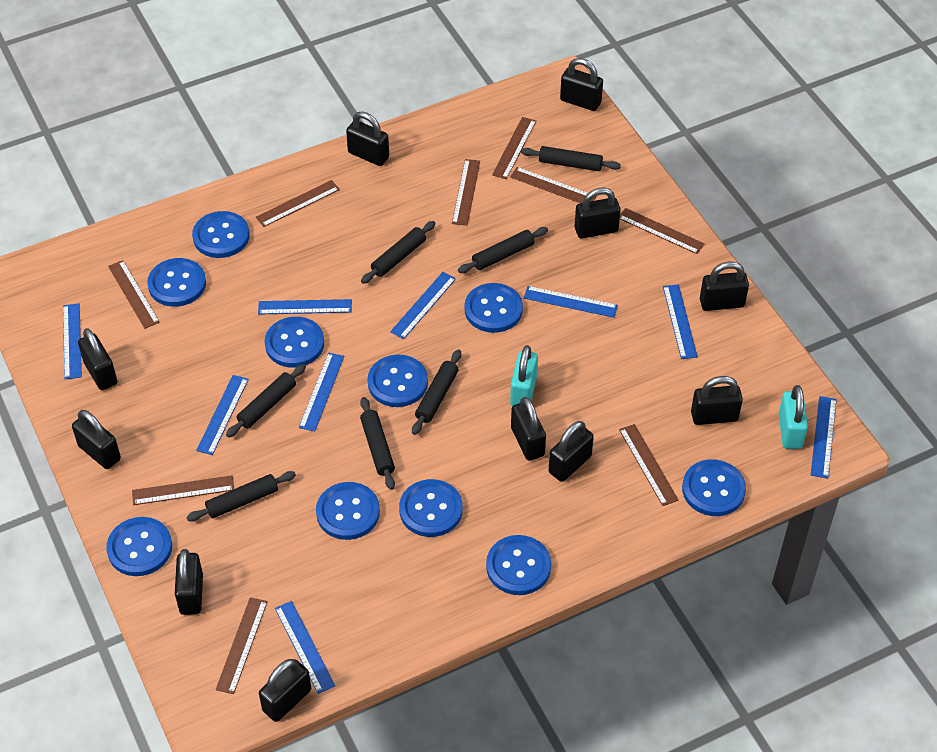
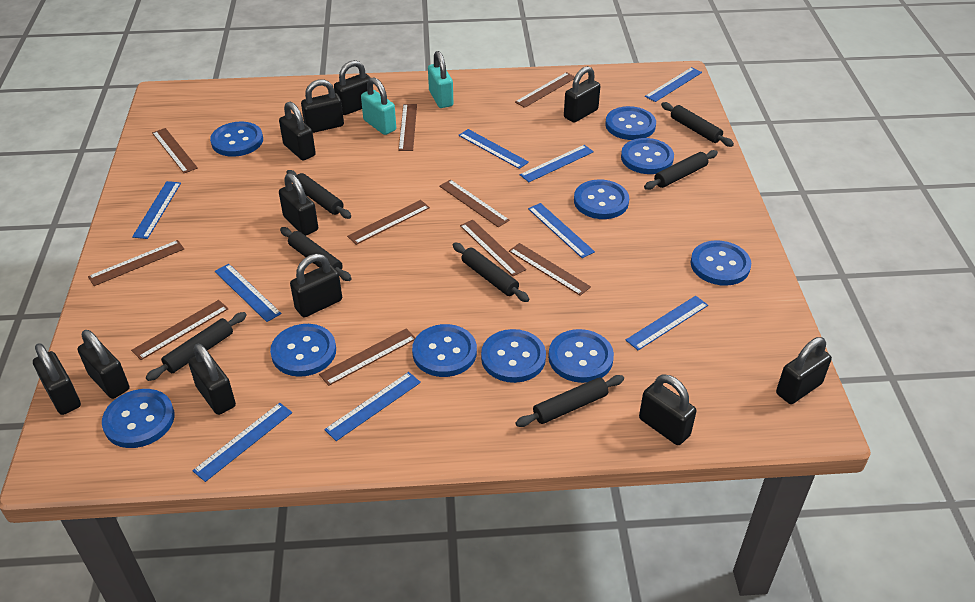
brown ruler: 9 -> 10

